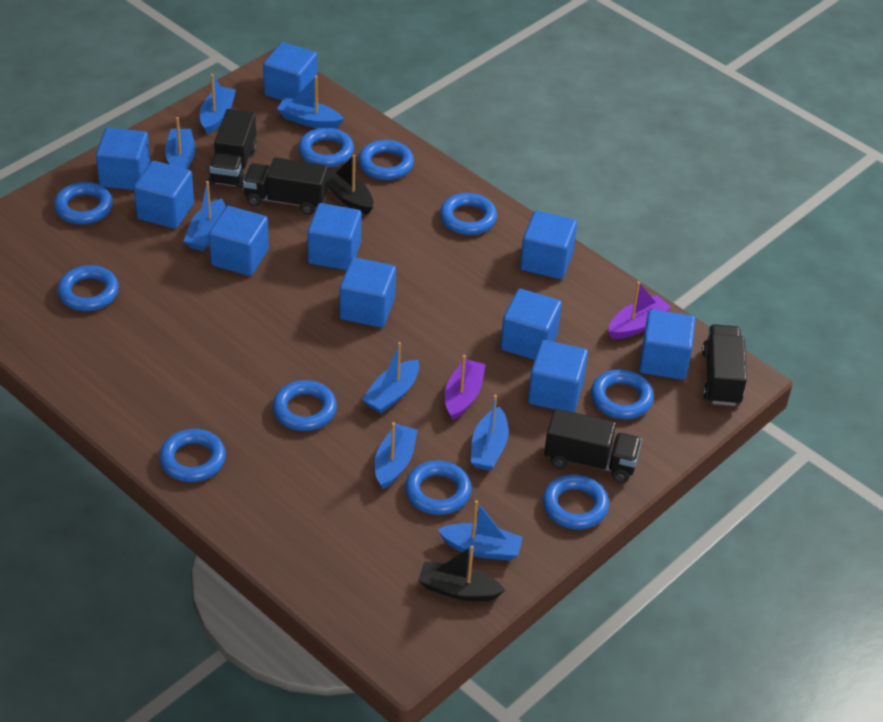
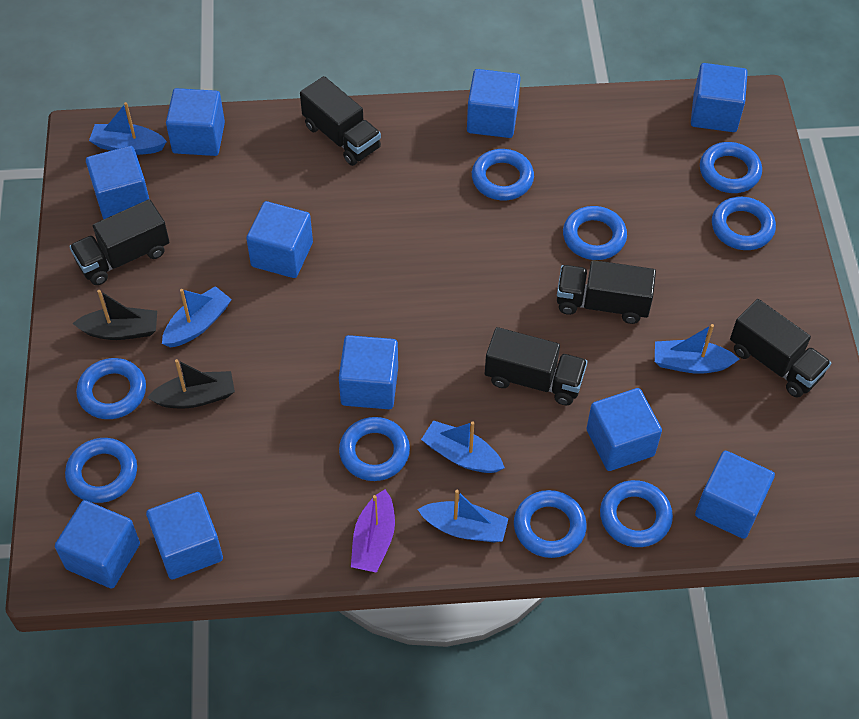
black truck: 4 -> 5
blue boat: 8 -> 5
blue ring: 10 -> 9
purple boat: 2 -> 1

